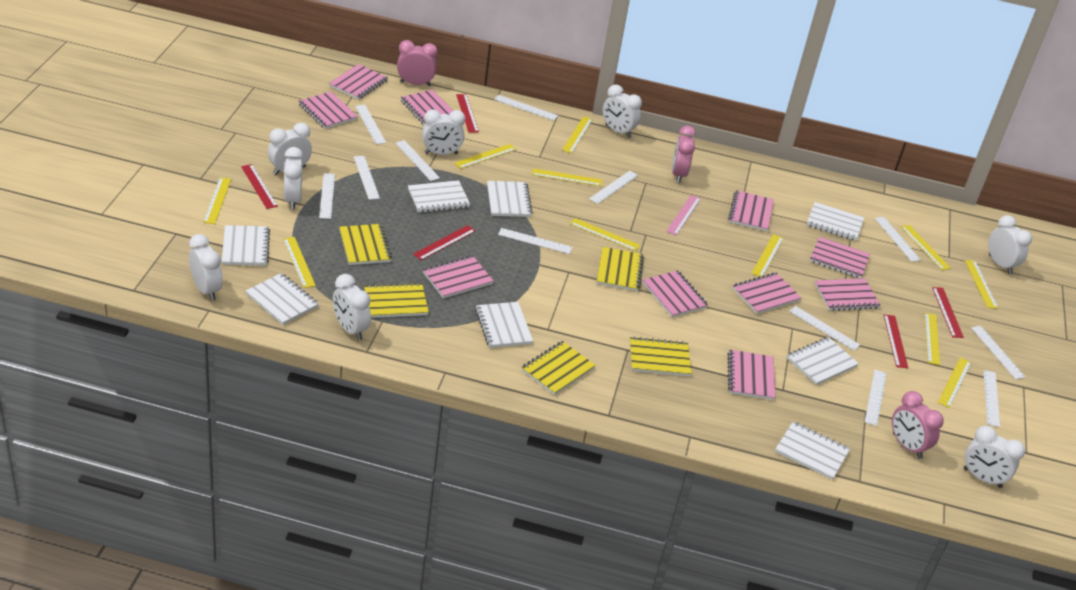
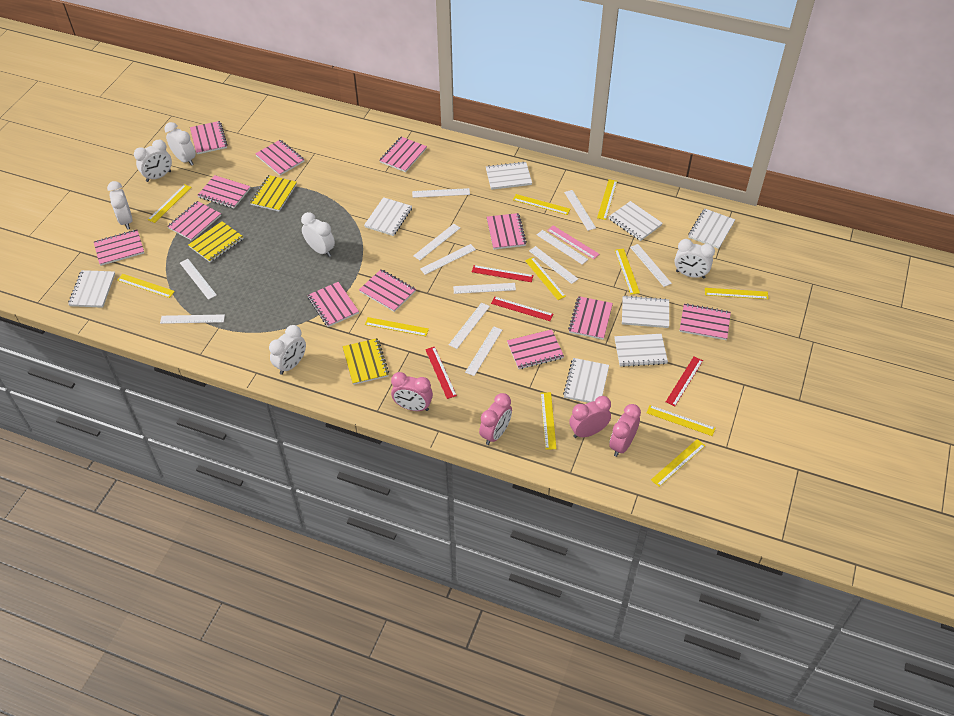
pink clock: 3 -> 4
pink notebook: 10 -> 12
red ruler: 5 -> 4
white clock: 8 -> 6
yellow notebook: 5 -> 3

